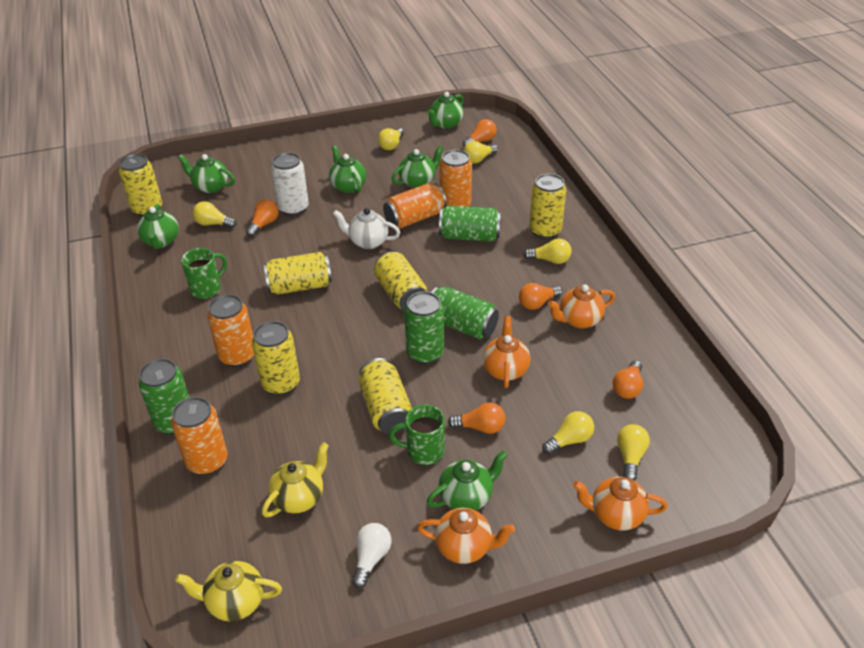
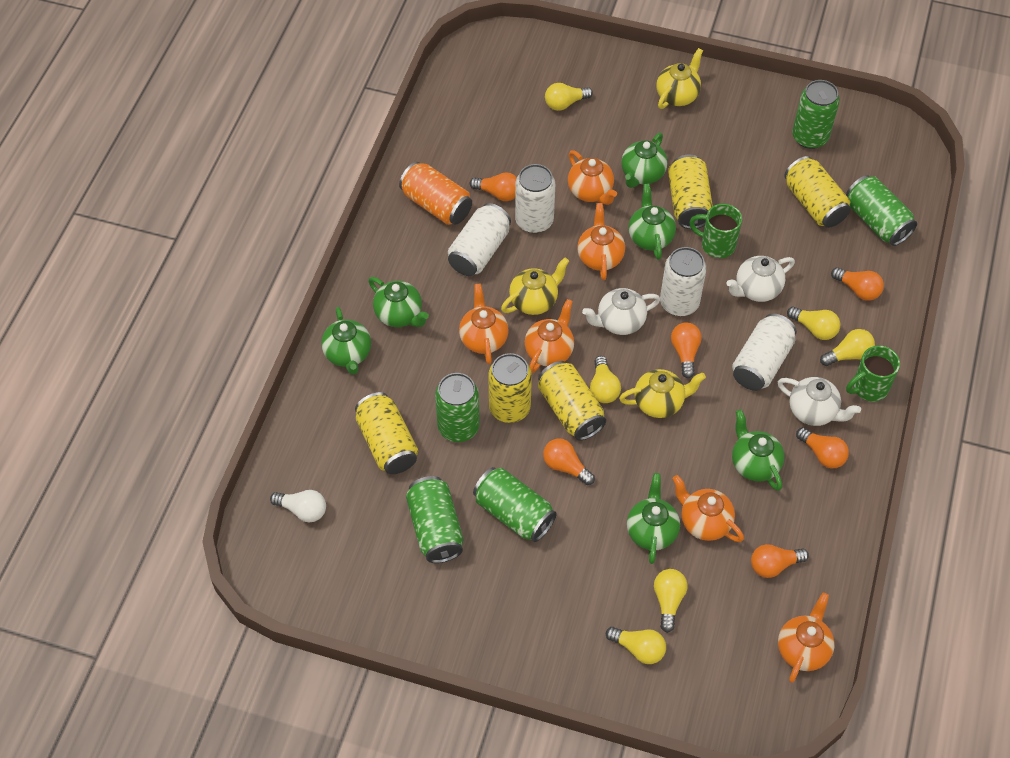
green can: 4 -> 5
orange can: 4 -> 1
orange light bulb: 5 -> 6
orange teapot: 4 -> 6
white can: 1 -> 4
white teapot: 1 -> 3
yellow can: 6 -> 5
yellow teapot: 2 -> 3

